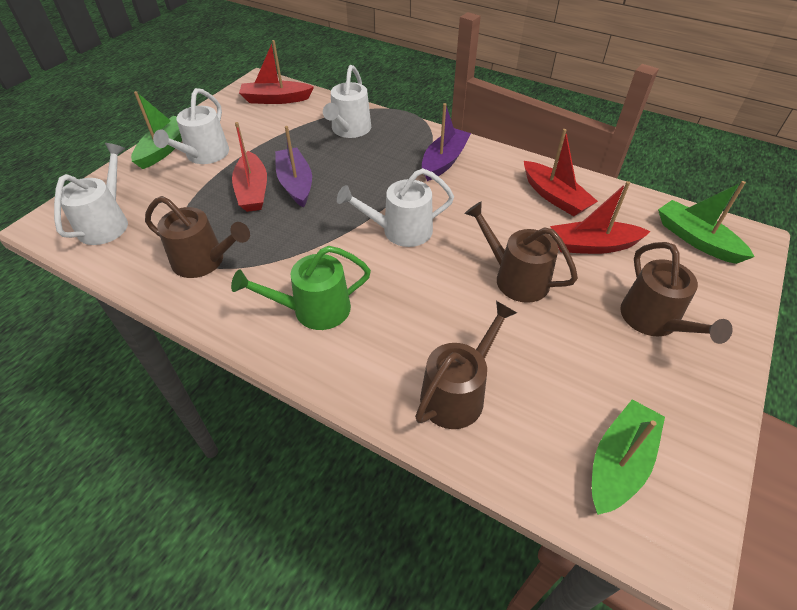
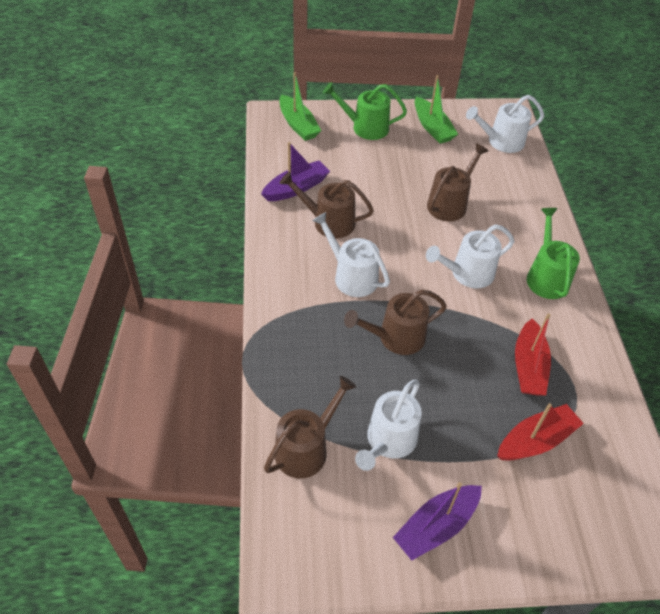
green boat: 3 -> 2
green watering can: 1 -> 2
red boat: 4 -> 2

